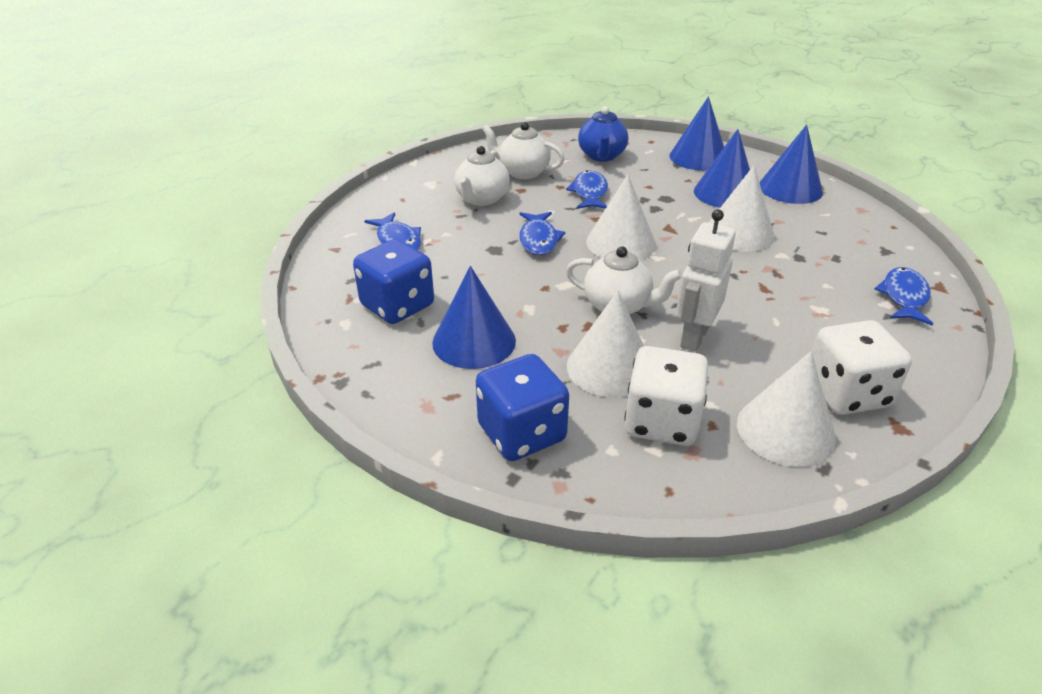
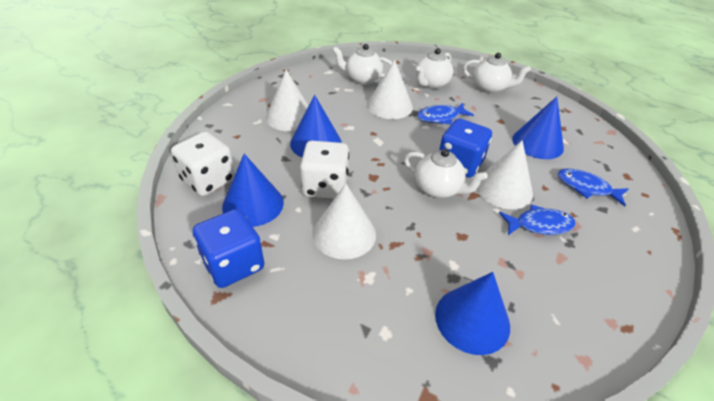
blue fish: 4 -> 3
blue teapot: 1 -> 0
white robot: 1 -> 0
white teapot: 3 -> 4

